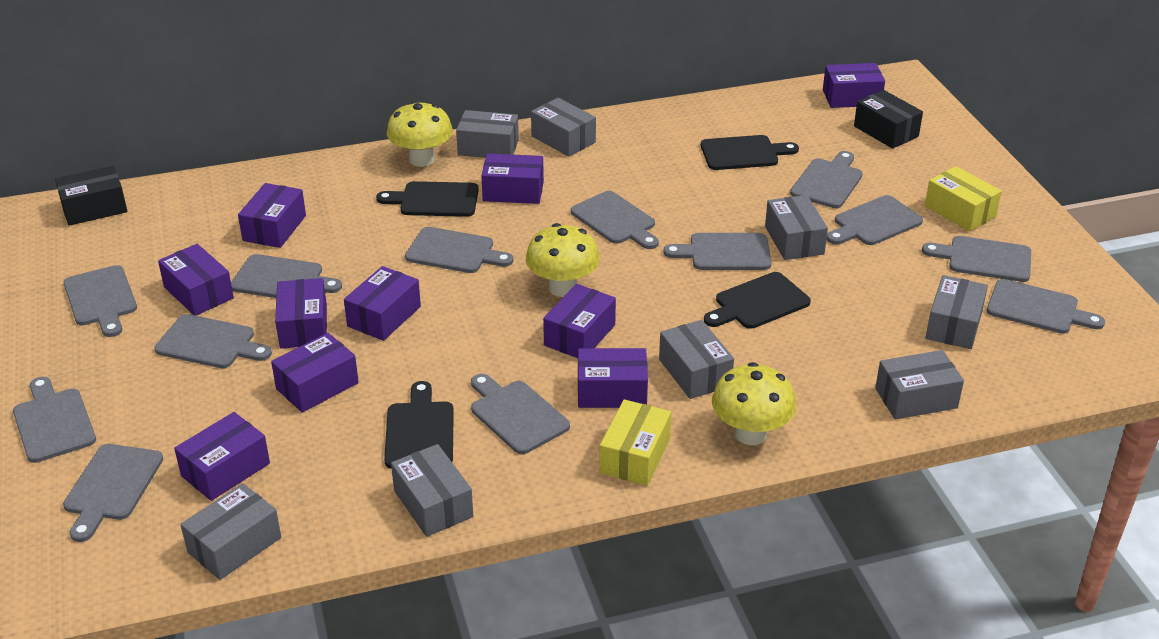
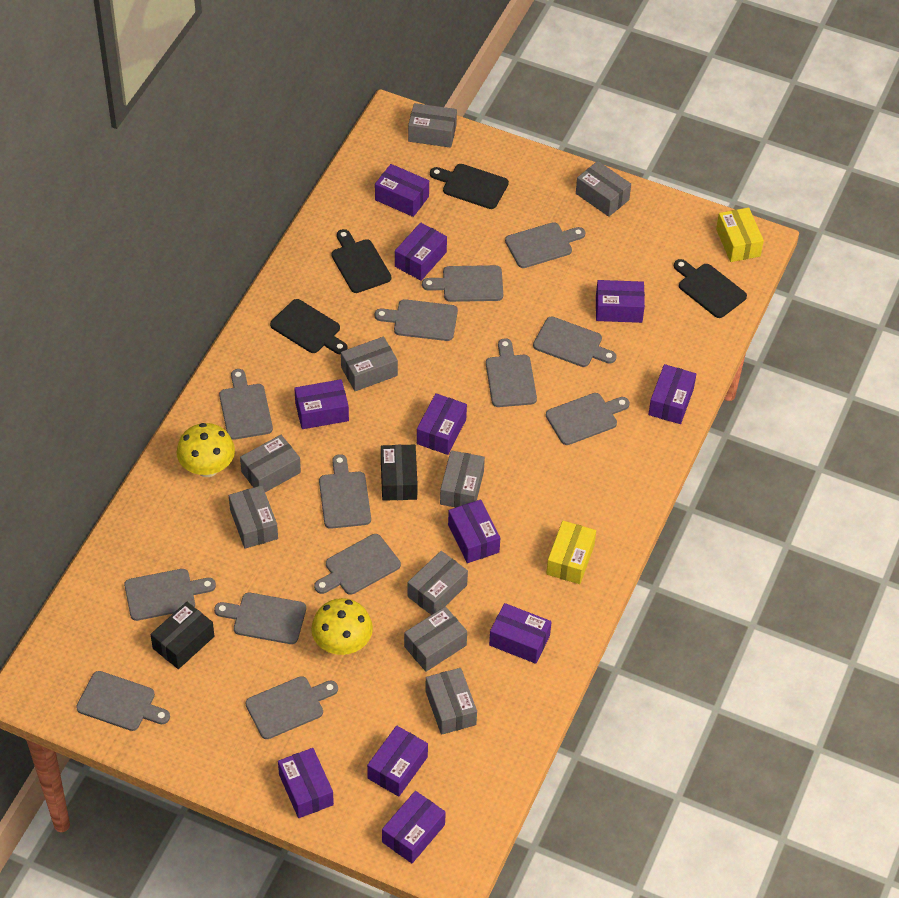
grey box: 8 -> 9
purple box: 10 -> 11
yellow mushroom: 3 -> 2

